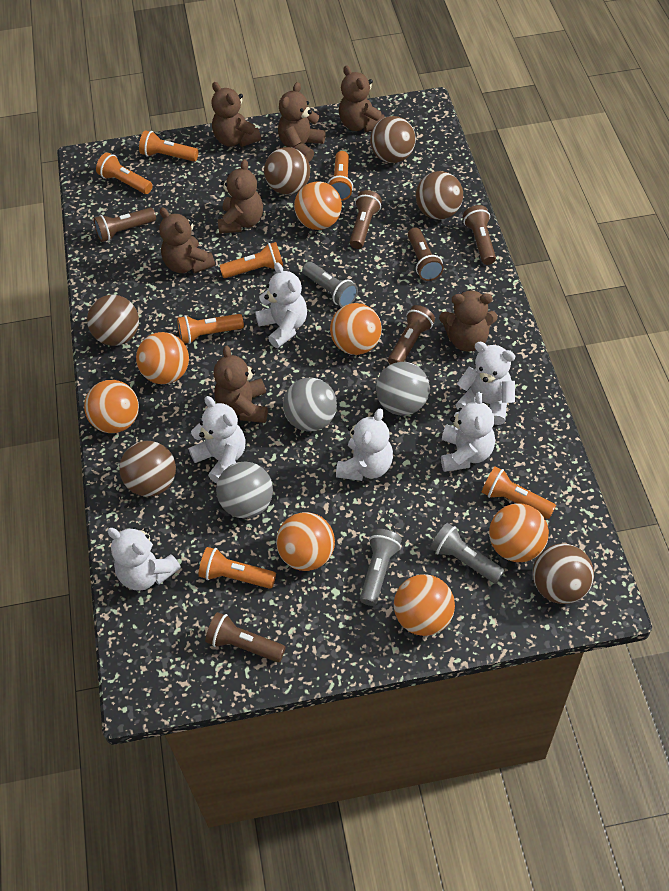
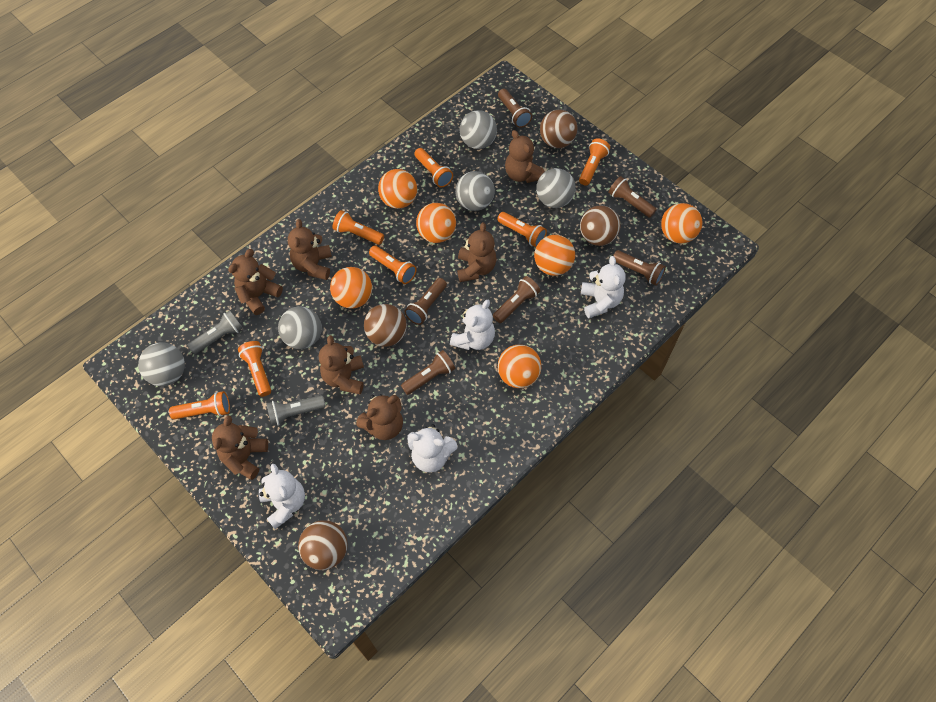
brown ball: 6 -> 4
grey ball: 3 -> 5
grey flashlight: 3 -> 2
orange ball: 7 -> 6
white teddy bear: 6 -> 4

